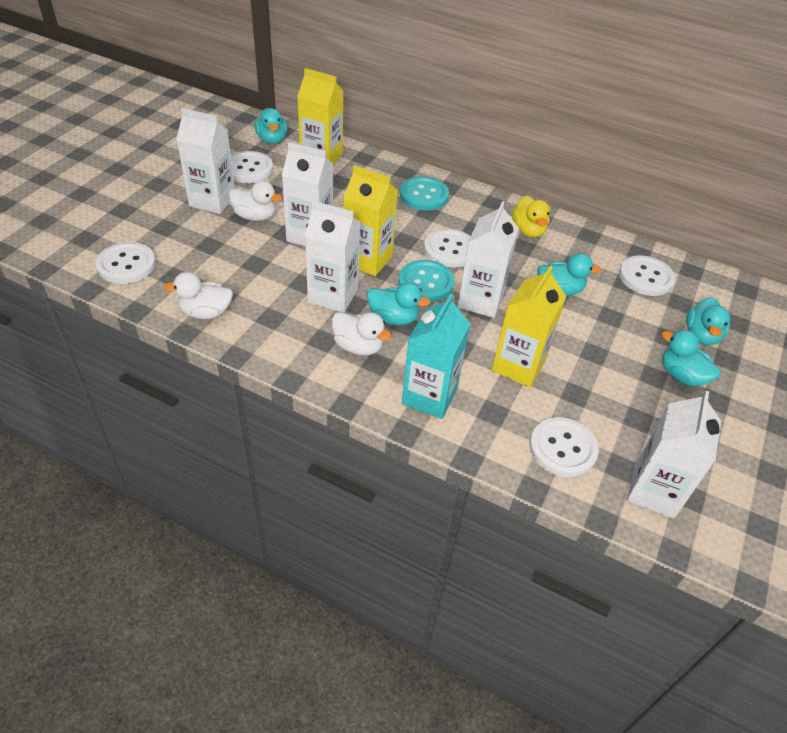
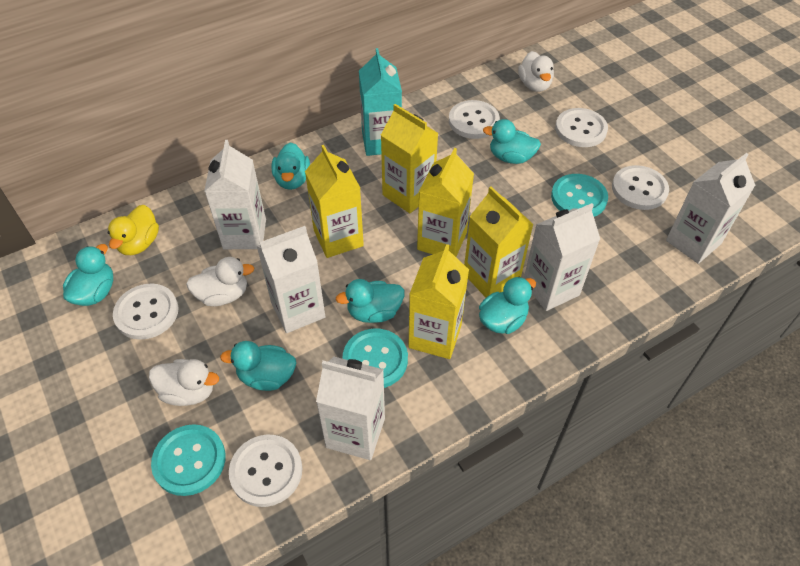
turquoise button: 2 -> 3
turquoise duck: 5 -> 6
yellow carton: 3 -> 5

